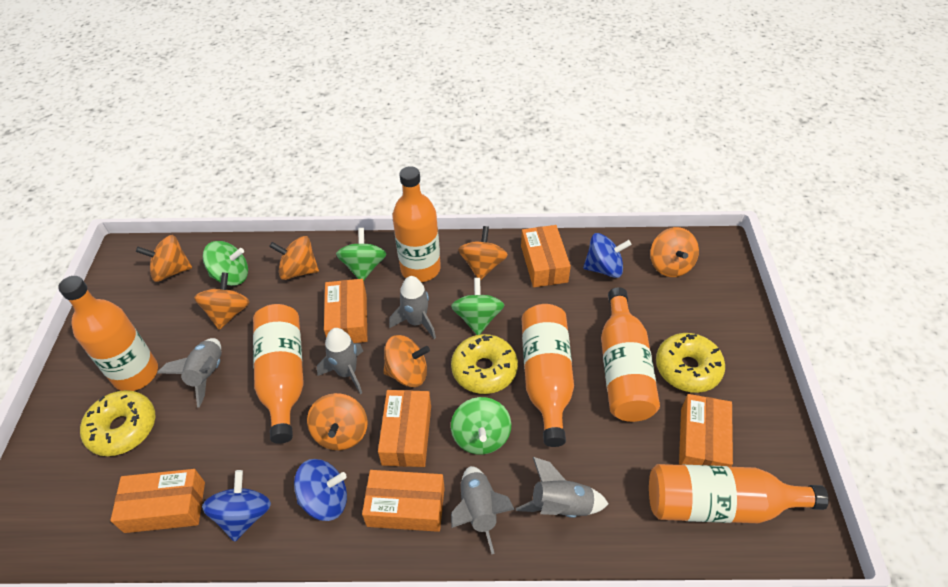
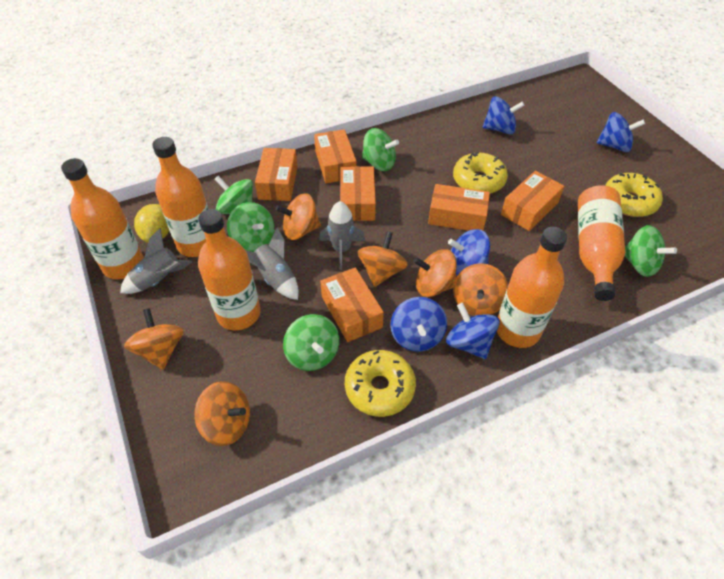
blue spinning top: 3 -> 5
green spinning top: 4 -> 5
grey rocket: 5 -> 3
orange bottle: 6 -> 5
orange spinning top: 7 -> 6
yellow lemon: 0 -> 1

